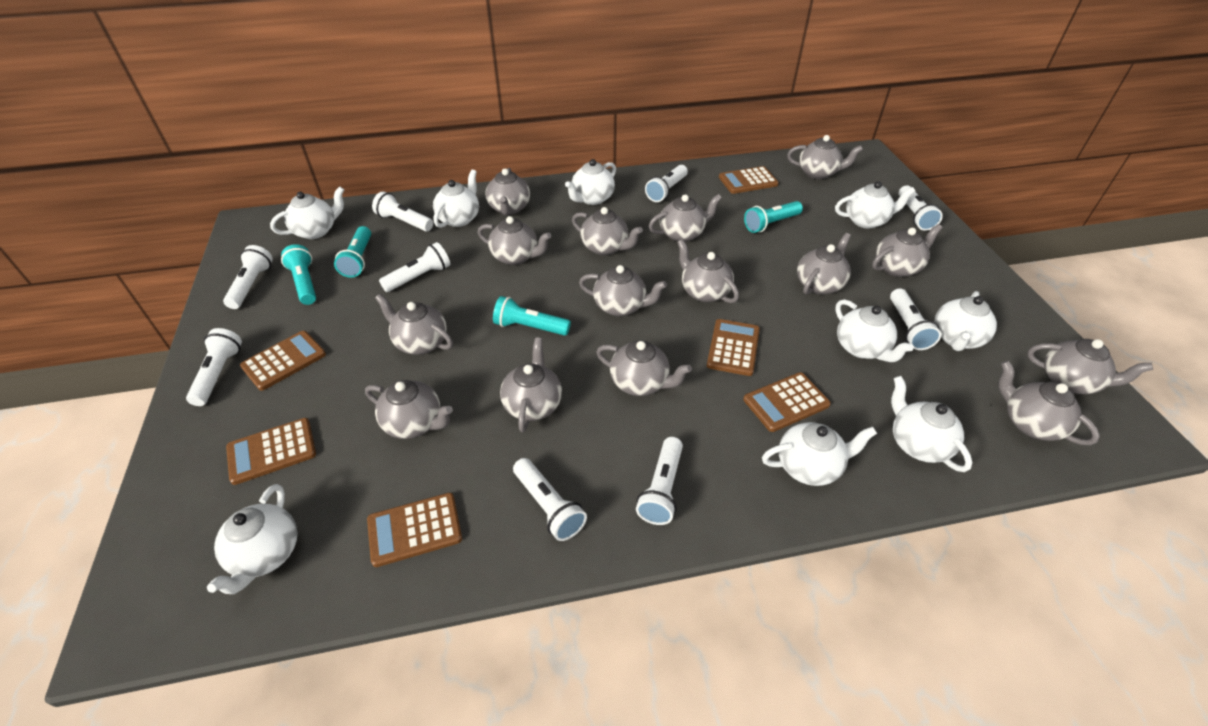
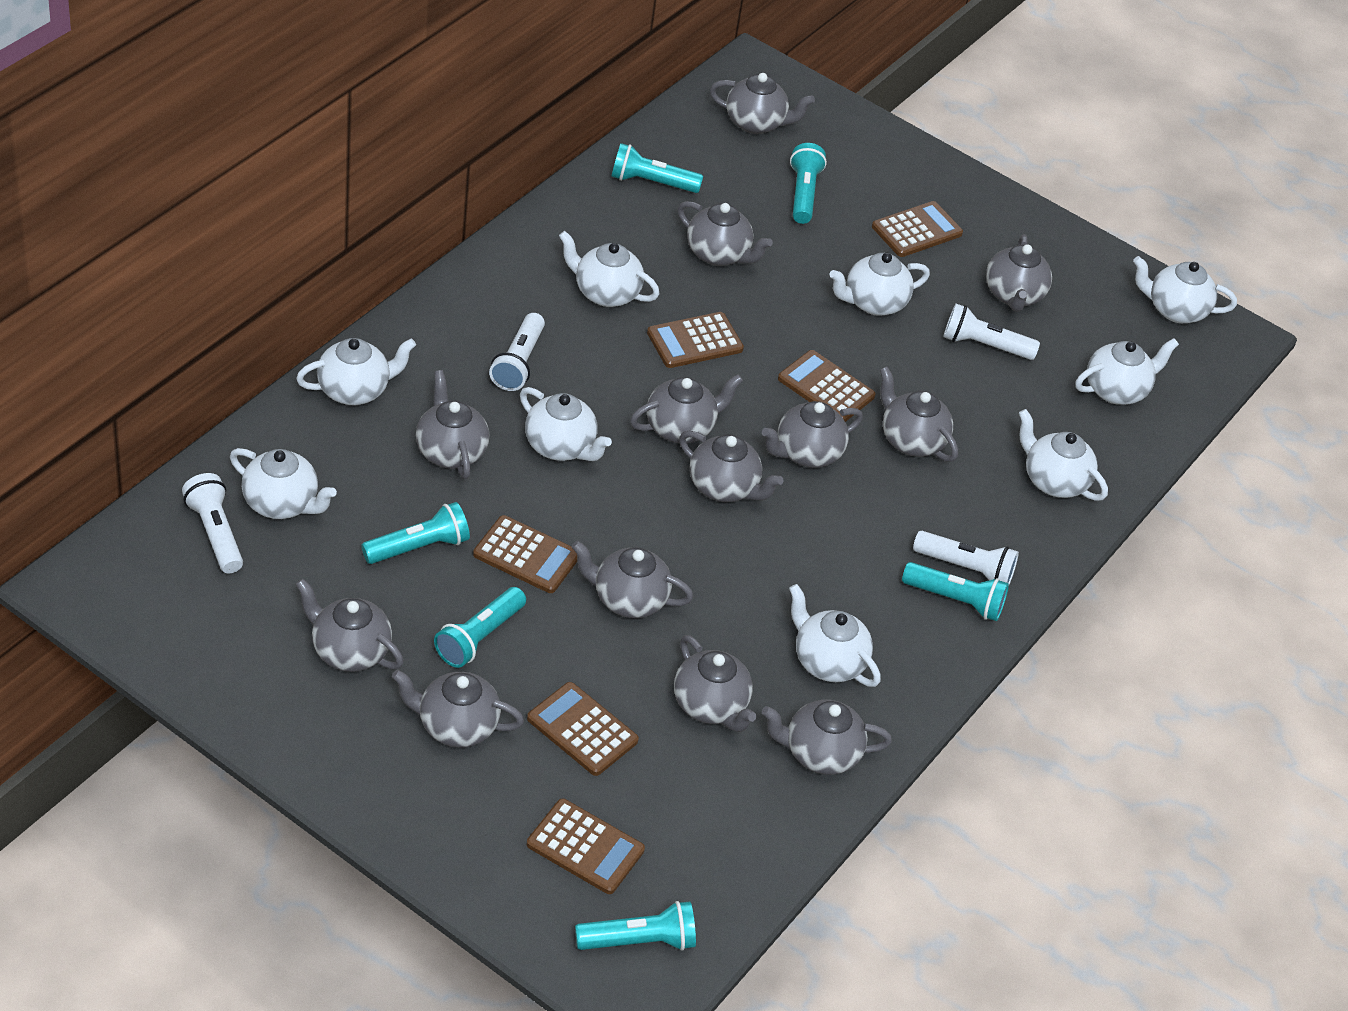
grey teapot: 15 -> 13
turquoise flashlight: 4 -> 6
white flashlight: 9 -> 4

